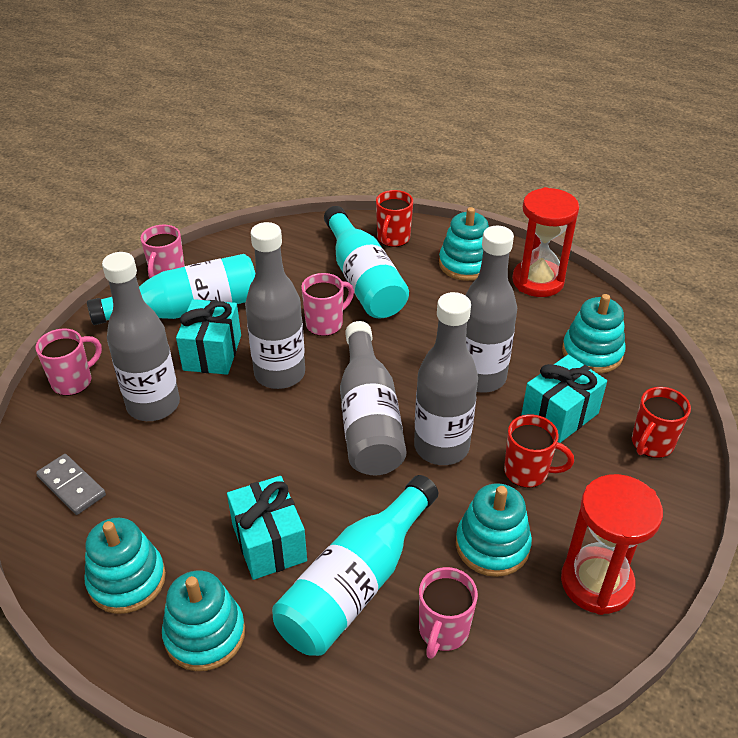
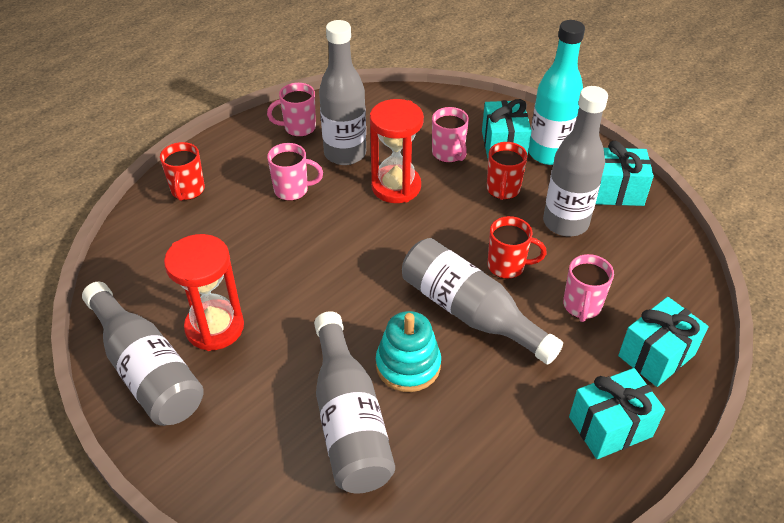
grey domino: 1 -> 0
turquoise bottle: 3 -> 1
turquoise gift: 3 -> 4
turquoise stacking toy: 5 -> 1

